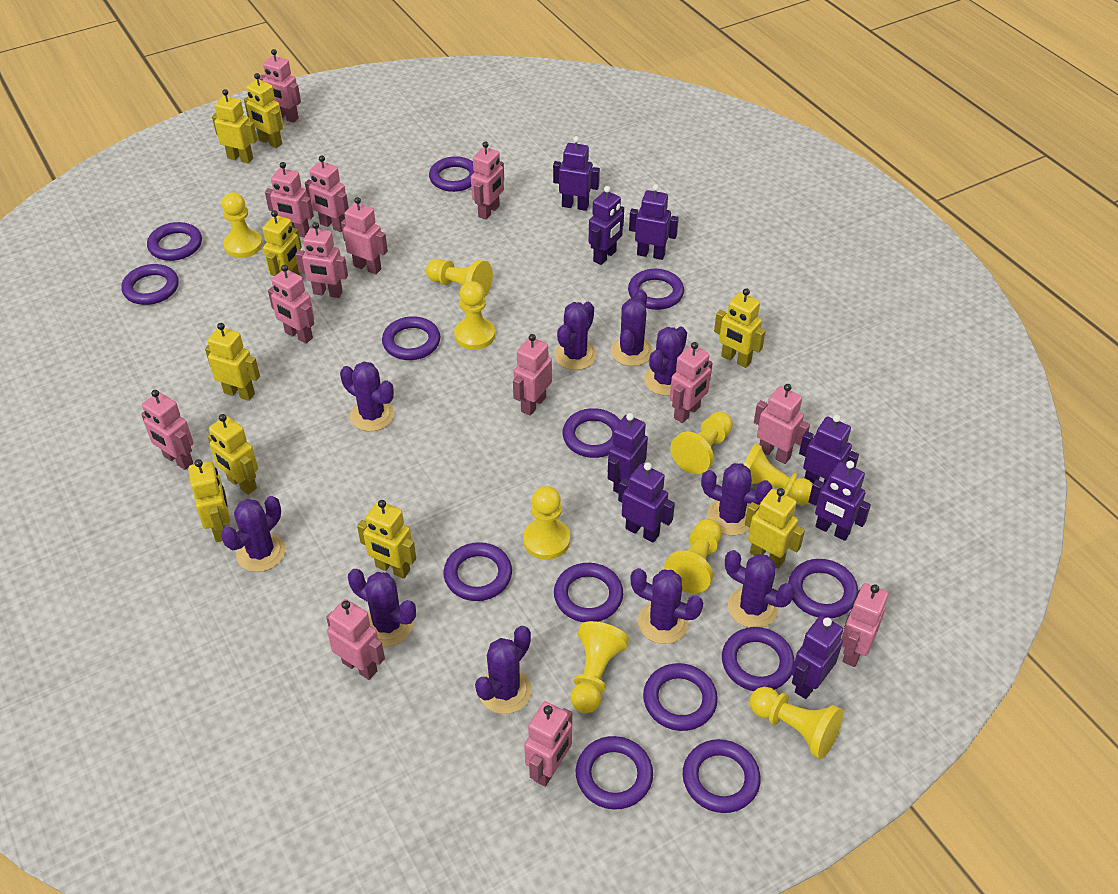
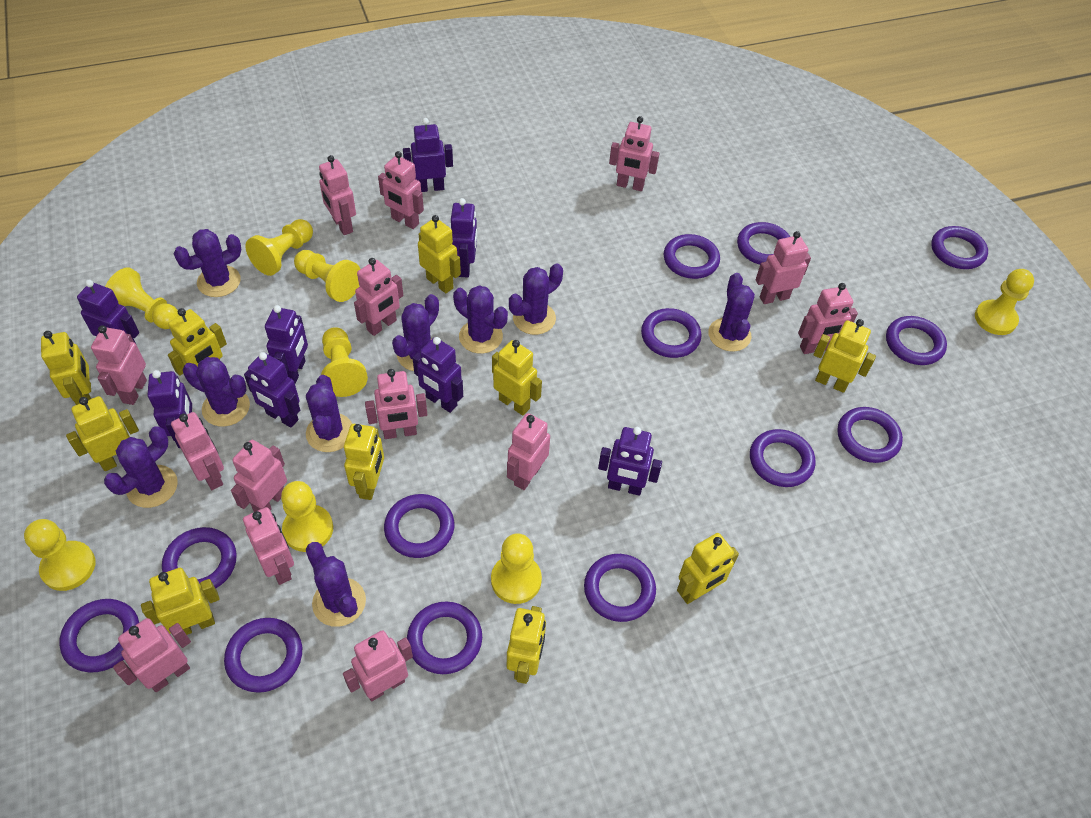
purple cactus: 10 -> 9
yellow pawn: 9 -> 8
yellow robot: 9 -> 10

